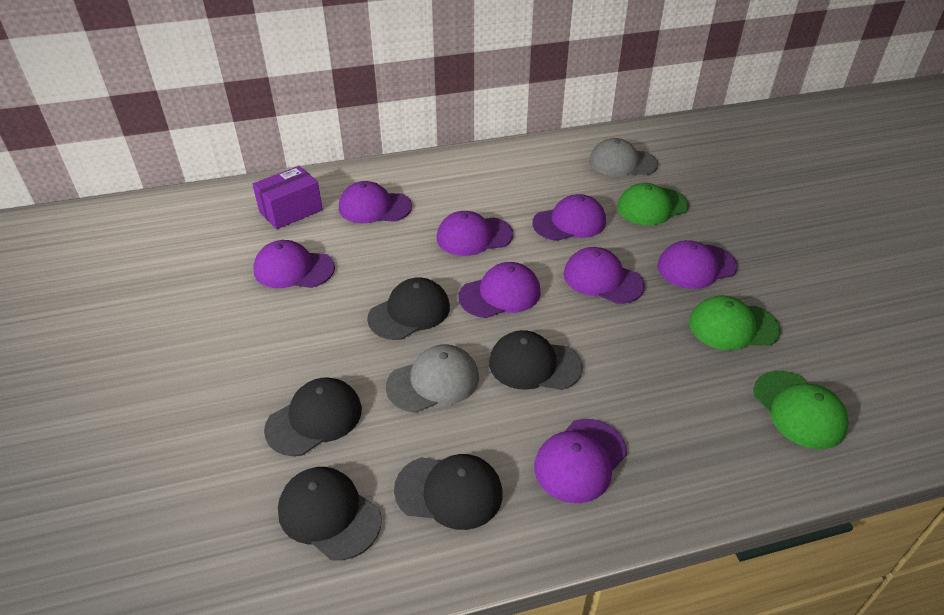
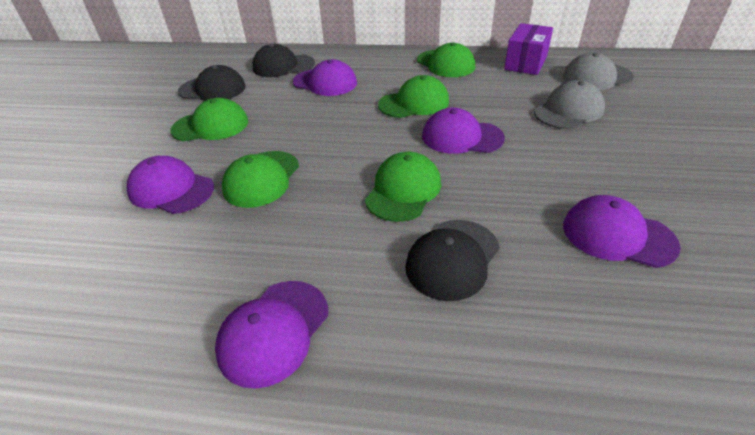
black cap: 5 -> 3
green cap: 3 -> 5
purple cap: 8 -> 5

